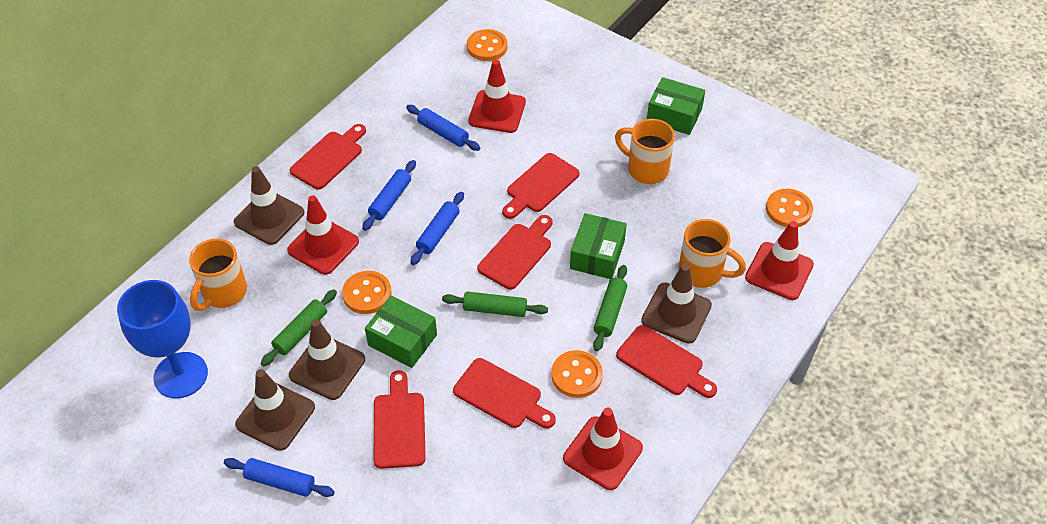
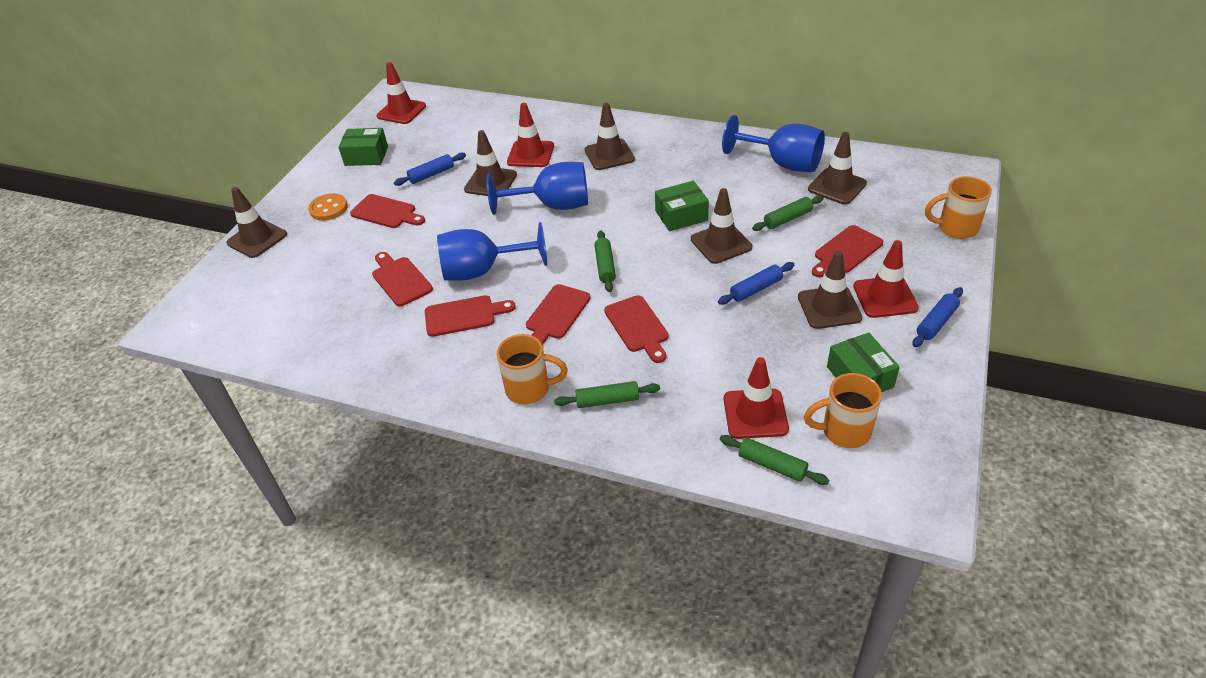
blue goblet: 1 -> 3
blue rolling pin: 4 -> 3
brown traffic cone: 4 -> 6
green rolling pin: 3 -> 4
orange button: 4 -> 1

